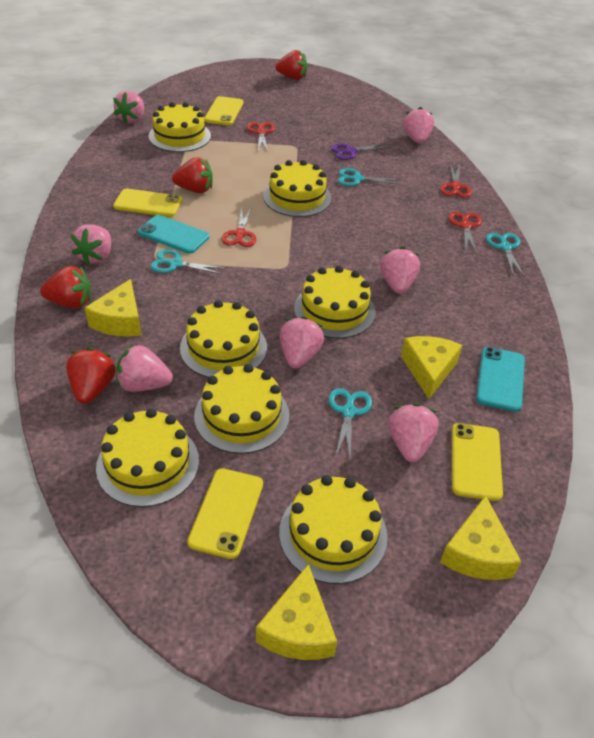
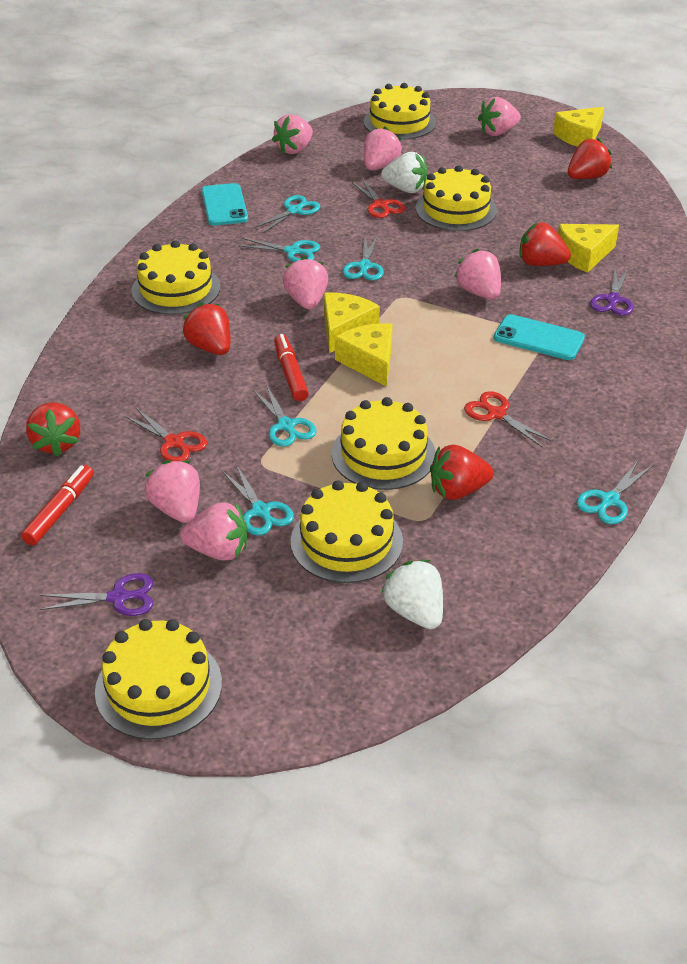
purple scissors: 1 -> 2
red marker: 0 -> 2
red scissors: 4 -> 3
red strawberry: 4 -> 5
turquoise scissors: 4 -> 6
white strawberry: 0 -> 2
yellow cake: 7 -> 6
yellow phone: 4 -> 0

